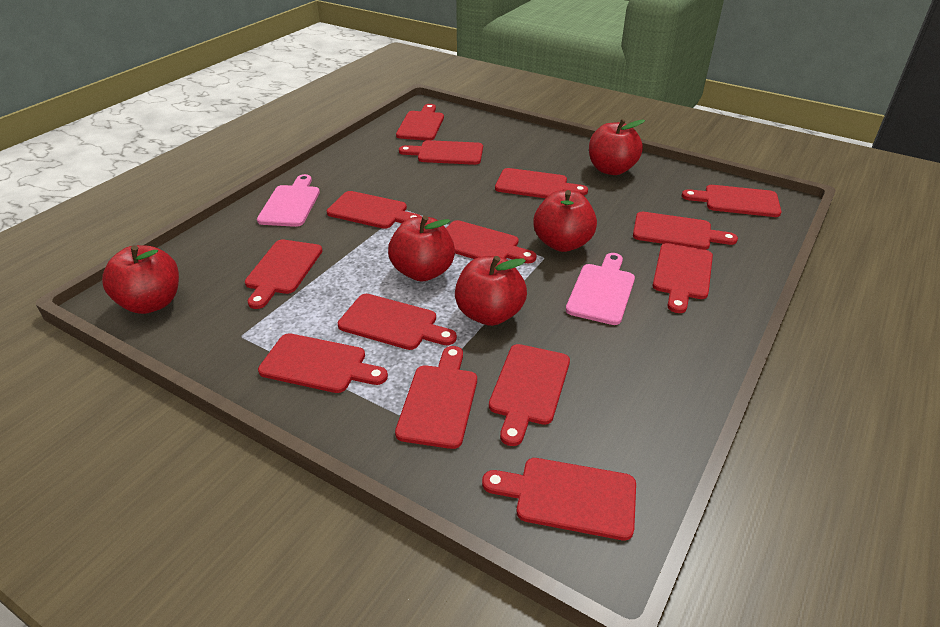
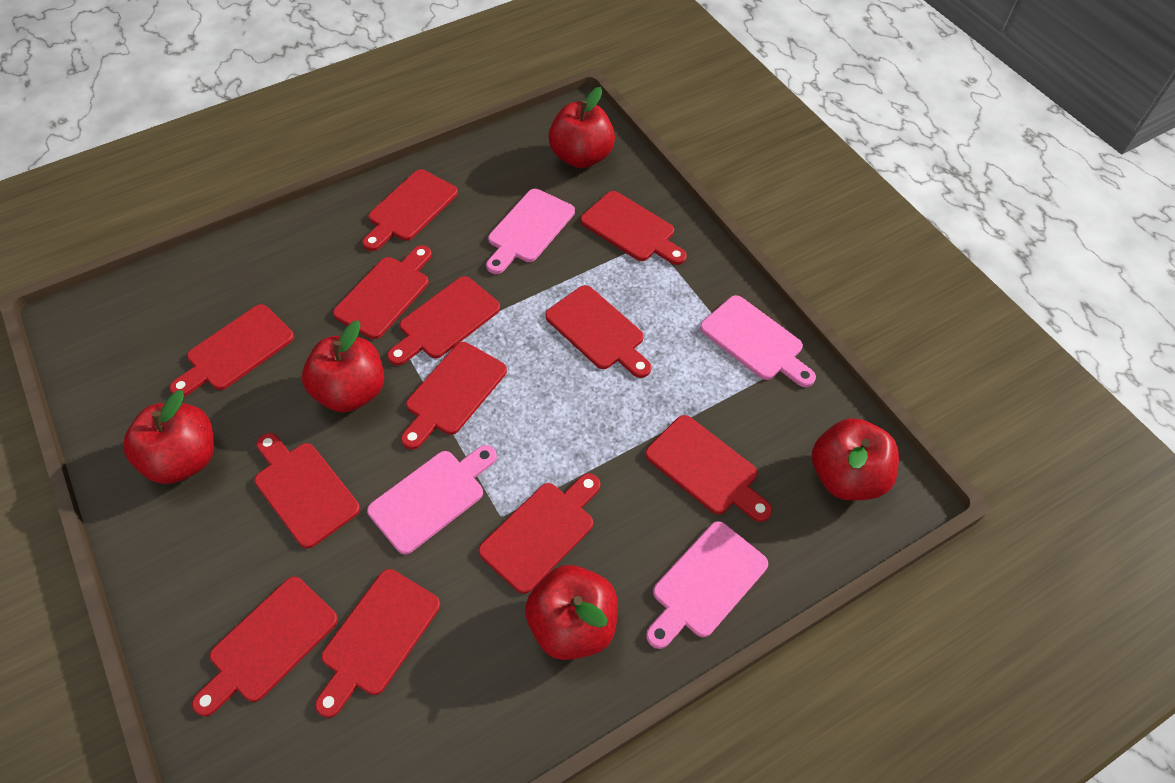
pink cutting board: 2 -> 4
red cutting board: 14 -> 12

